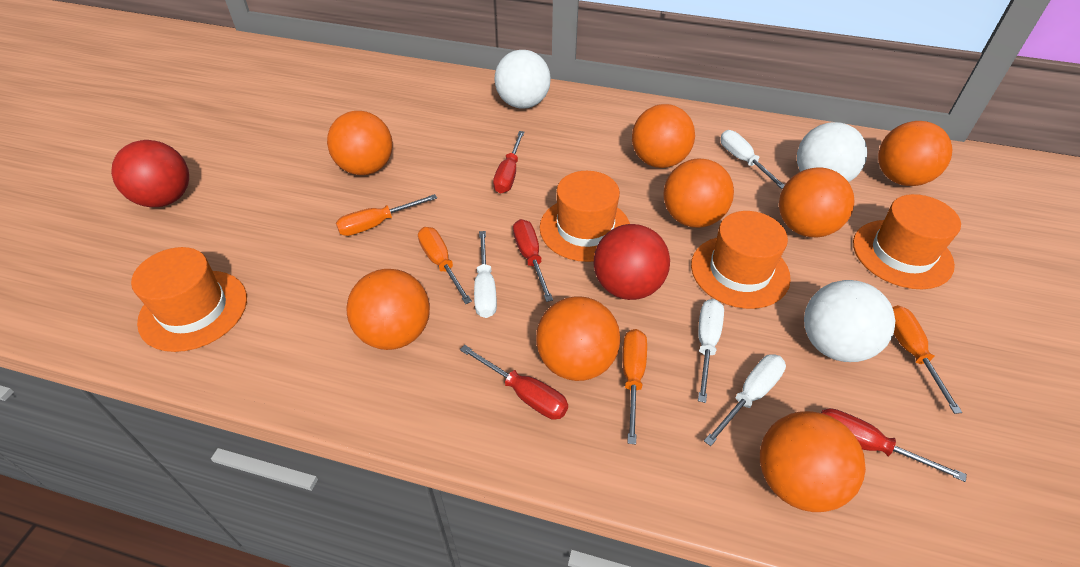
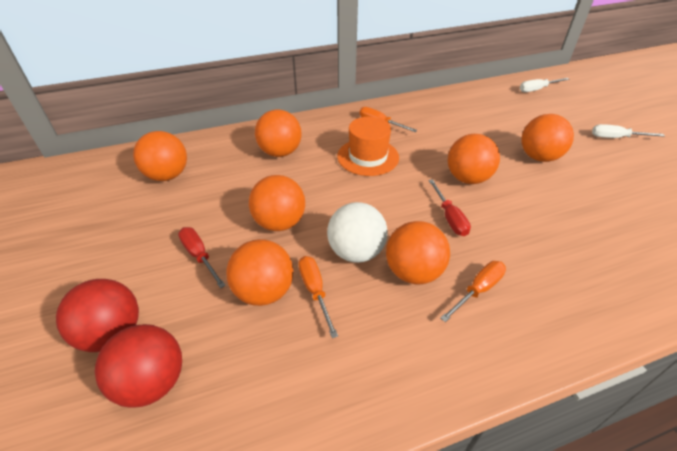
orange ball: 8 -> 7
orange hat: 4 -> 1
orange screwdriver: 4 -> 3
red screwdriver: 4 -> 2
white ball: 3 -> 1
white screwdriver: 4 -> 2

